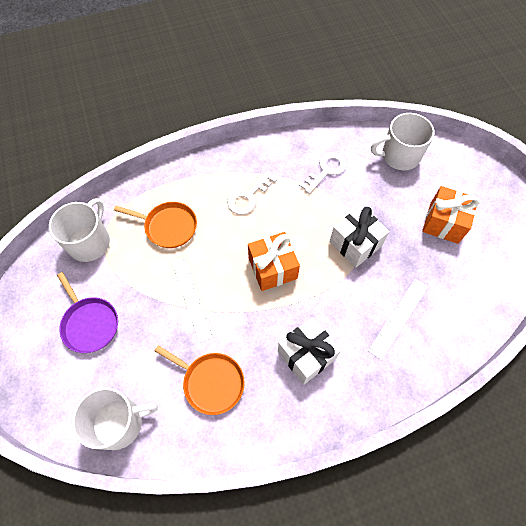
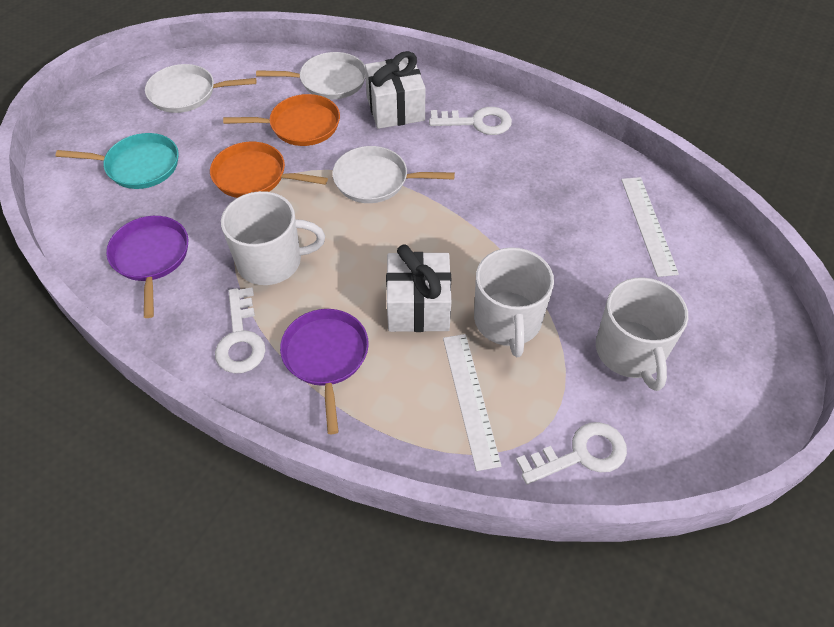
orange gift: 2 -> 0
purple pan: 1 -> 2
turquoise pan: 0 -> 1
white key: 2 -> 3
white pan: 0 -> 3

